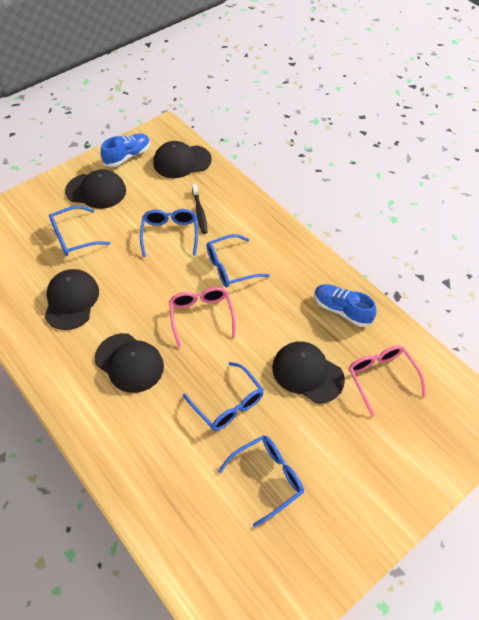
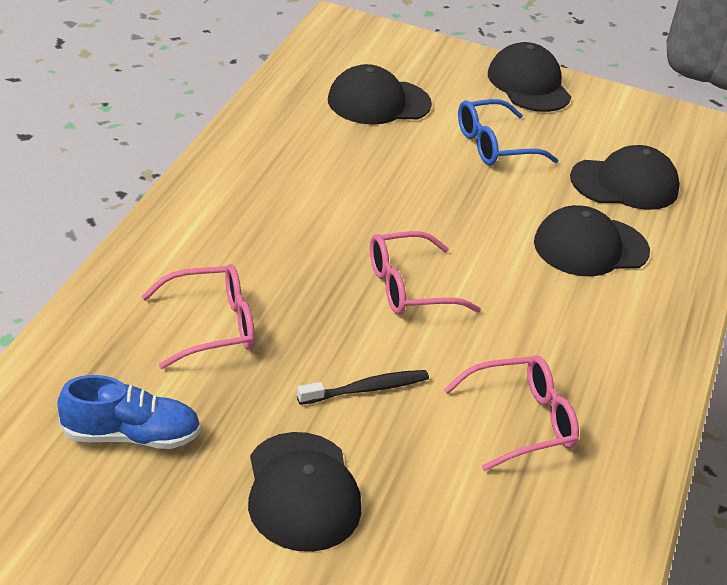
blue glasses: 5 -> 1
blue shoe: 2 -> 1
pink glasses: 2 -> 3

